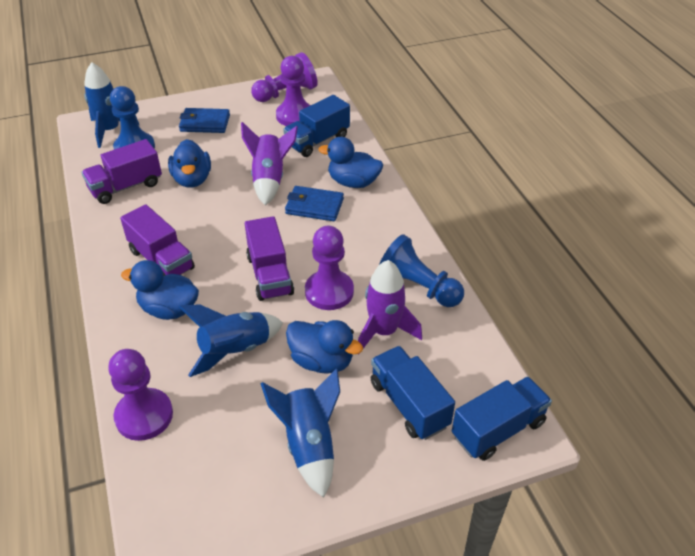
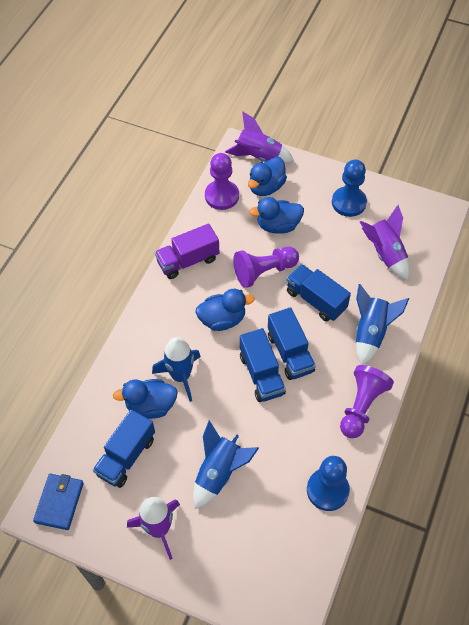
blue truck: 3 -> 4
blue wallet: 2 -> 1
purple pawn: 4 -> 3
purple rocket: 2 -> 3
purple truck: 3 -> 1

